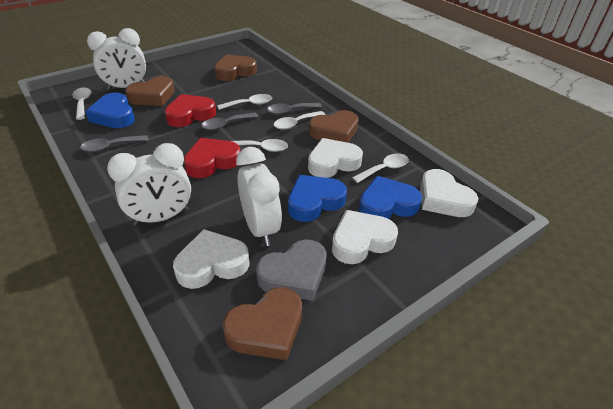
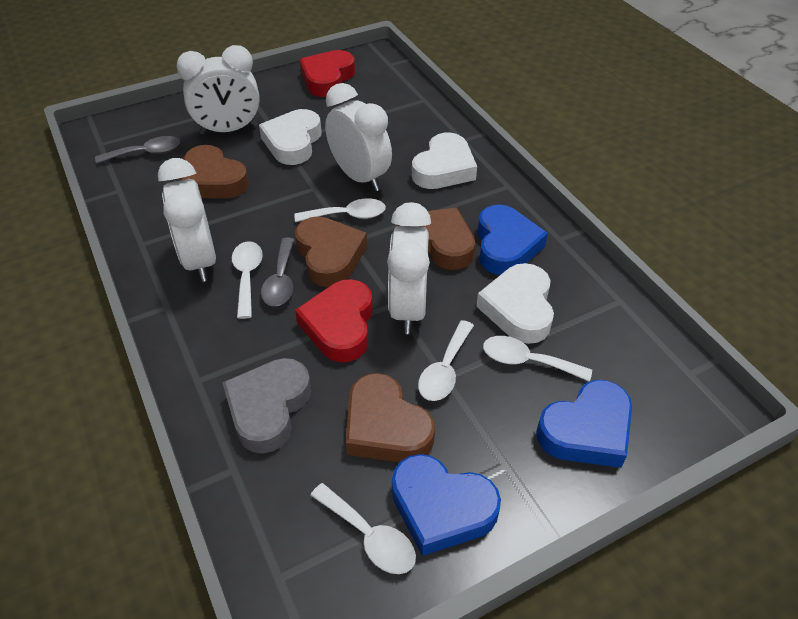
grey spoon: 3 -> 2
white clock: 3 -> 4
white heart: 4 -> 3

